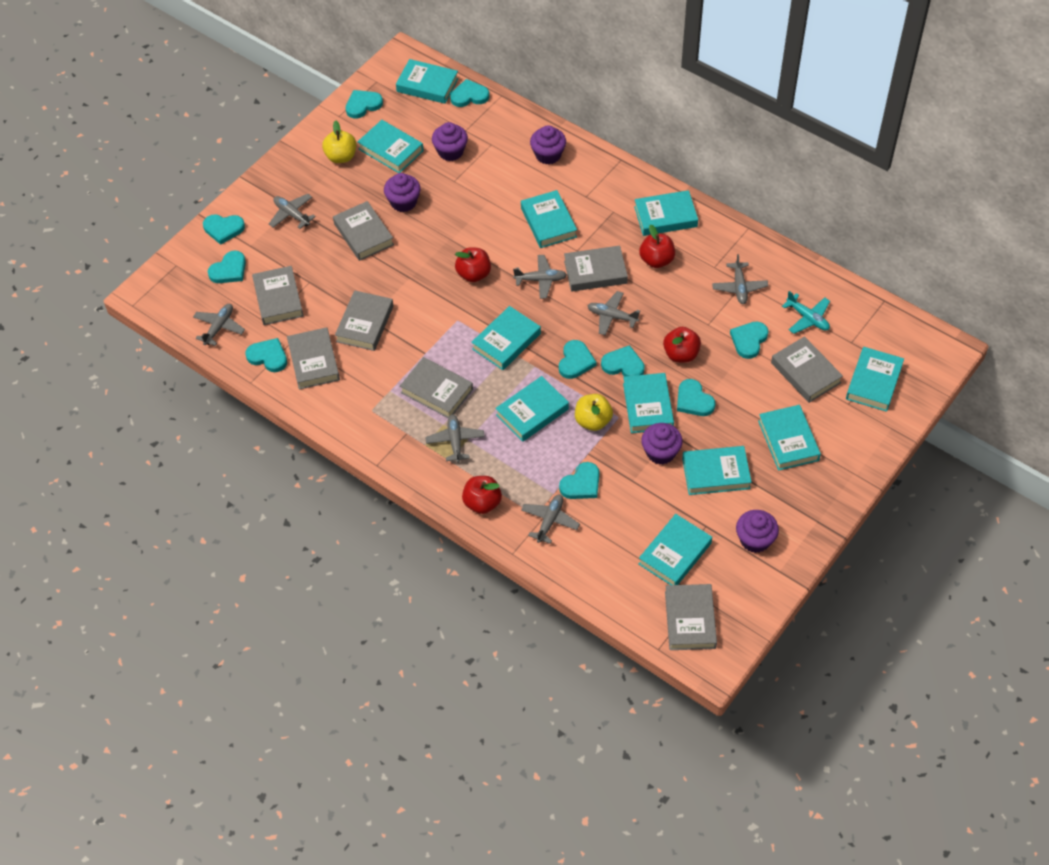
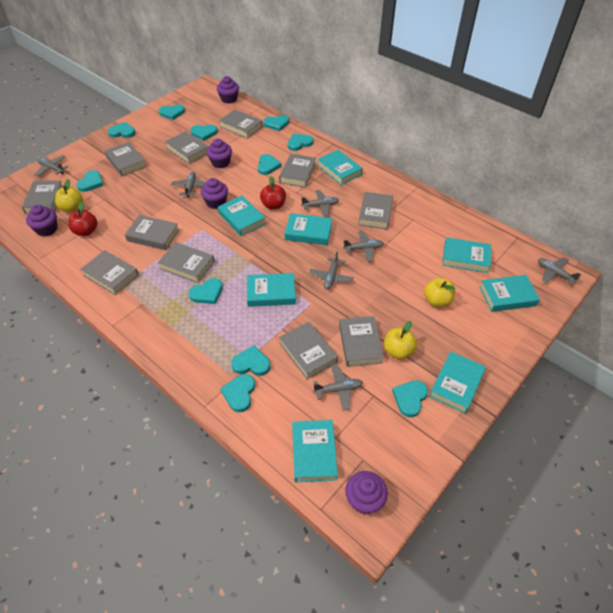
grey book: 8 -> 11
red apple: 4 -> 2
turquoise book: 11 -> 8
turquoise heart: 10 -> 11
turquoise plane: 1 -> 0
yellow apple: 2 -> 3

